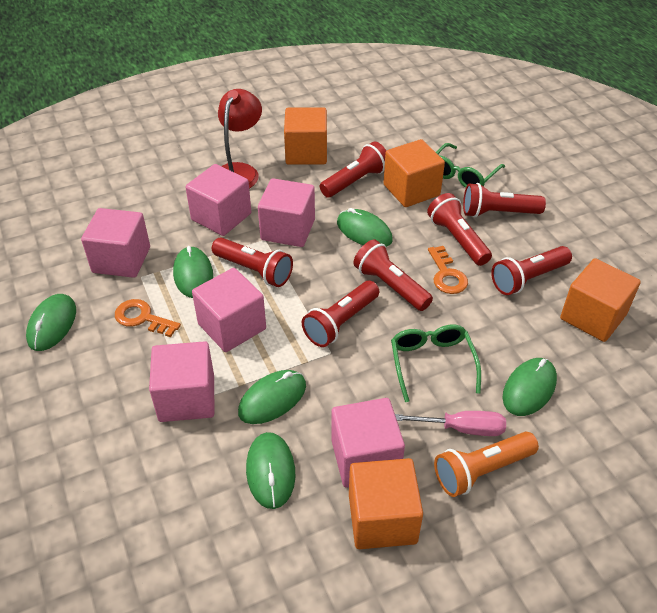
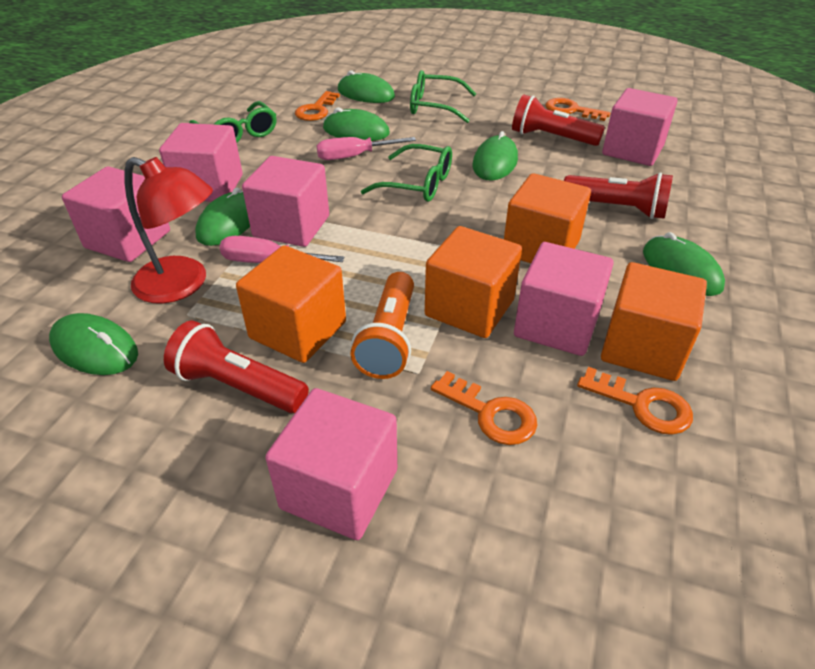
green glasses: 2 -> 3
orange key: 2 -> 4
pink screwdriver: 1 -> 2
red flashlight: 7 -> 3

